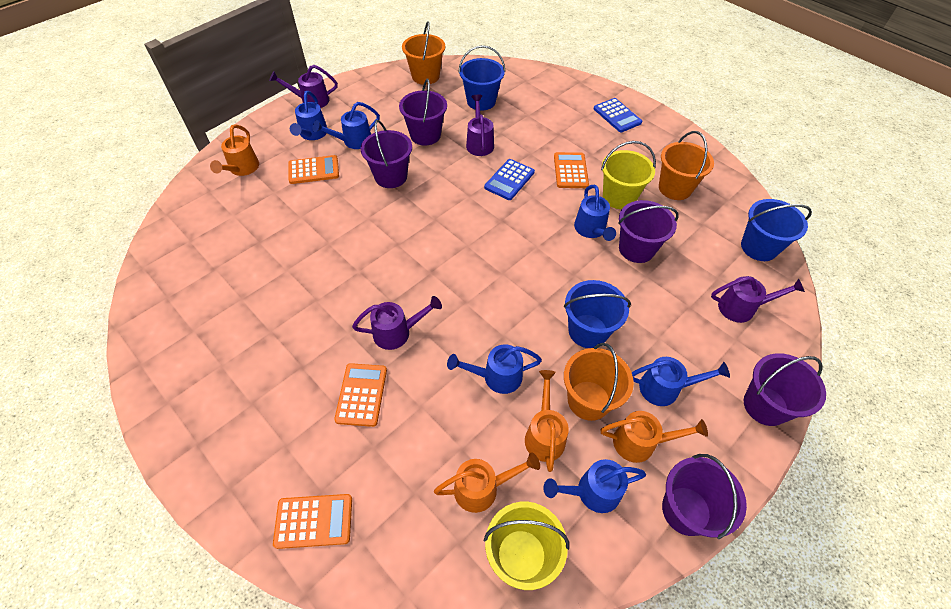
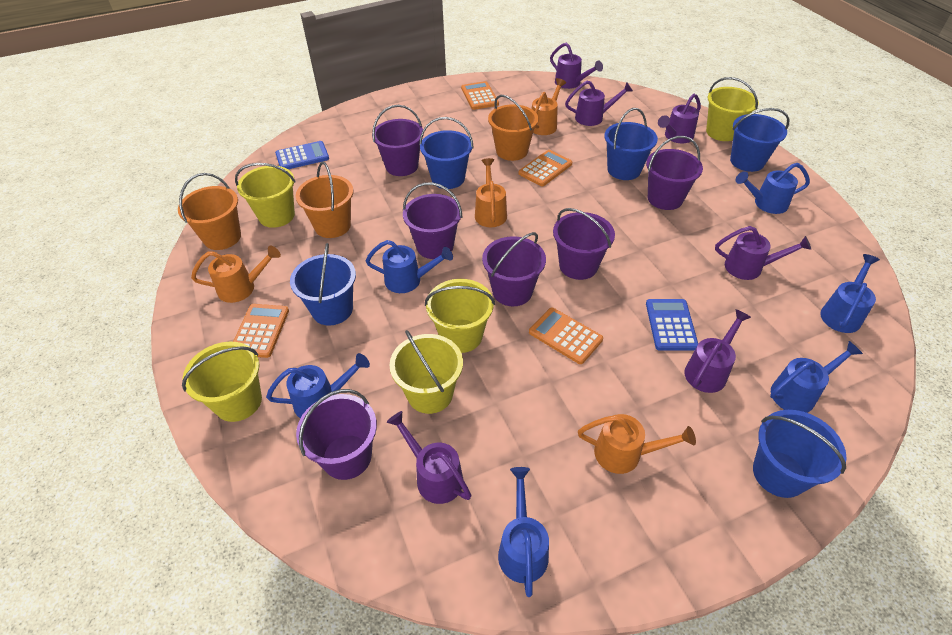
blue bucket: 3 -> 5
purple bucket: 5 -> 6
purple watering can: 4 -> 6
yellow bucket: 2 -> 5

